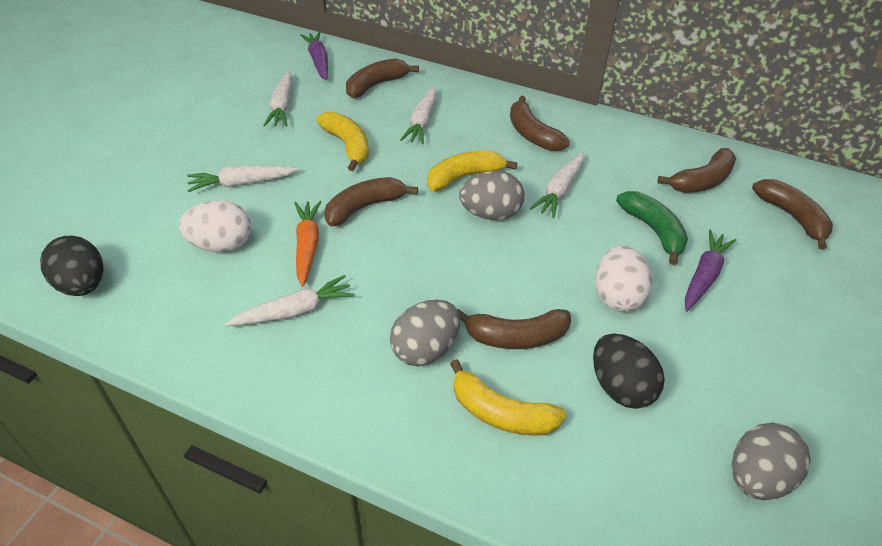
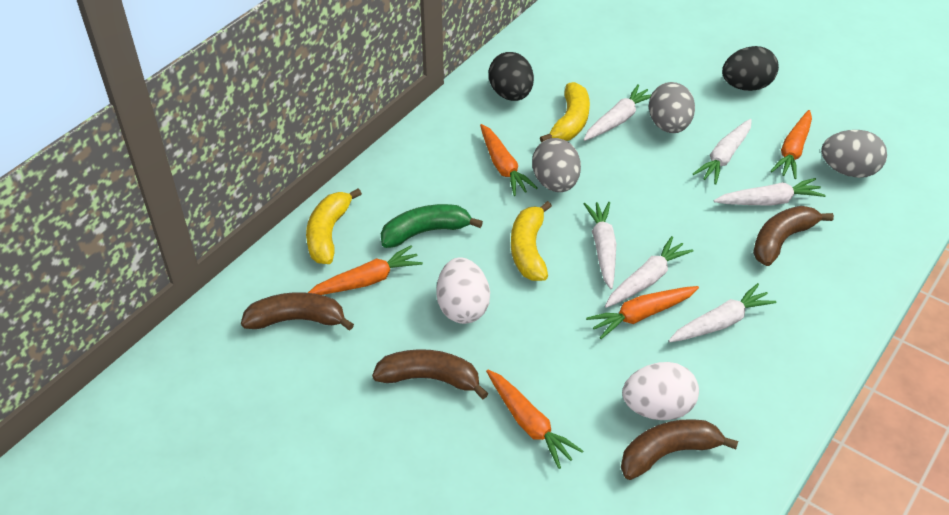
brown banana: 6 -> 4
orange carrot: 1 -> 5
purple carrot: 2 -> 0
white carrot: 5 -> 6

